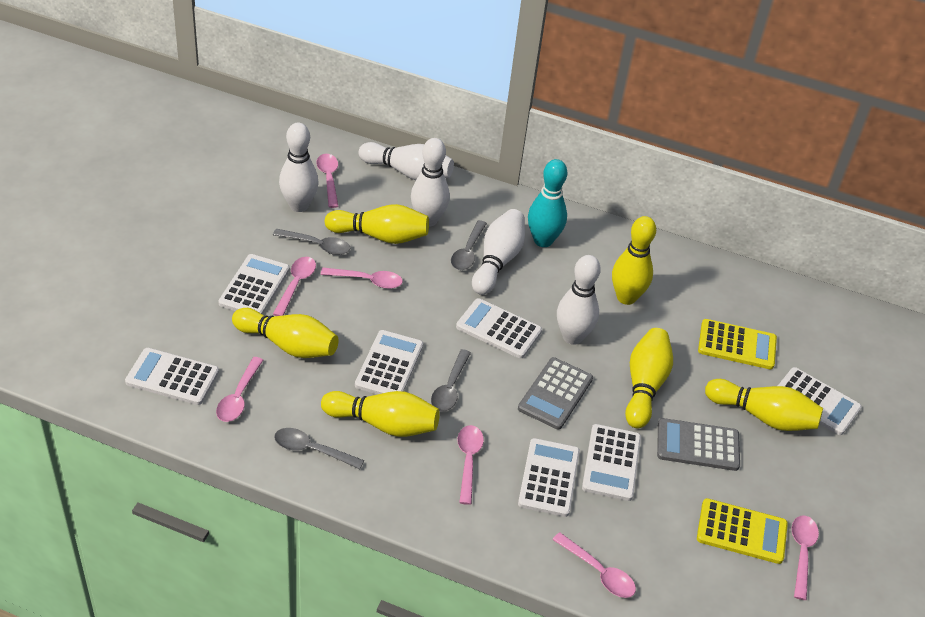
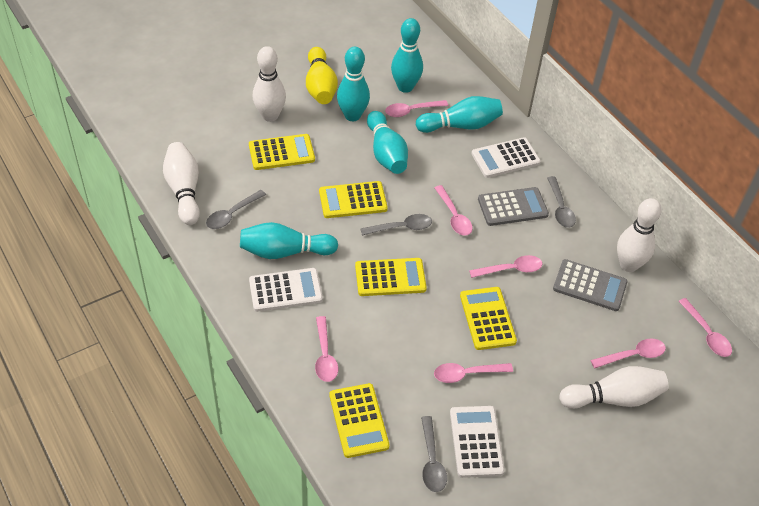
turquoise bowling pin: 1 -> 5
white bowling pin: 5 -> 4
white calculator: 7 -> 3
yellow bowling pin: 6 -> 1
yellow calculator: 2 -> 5

